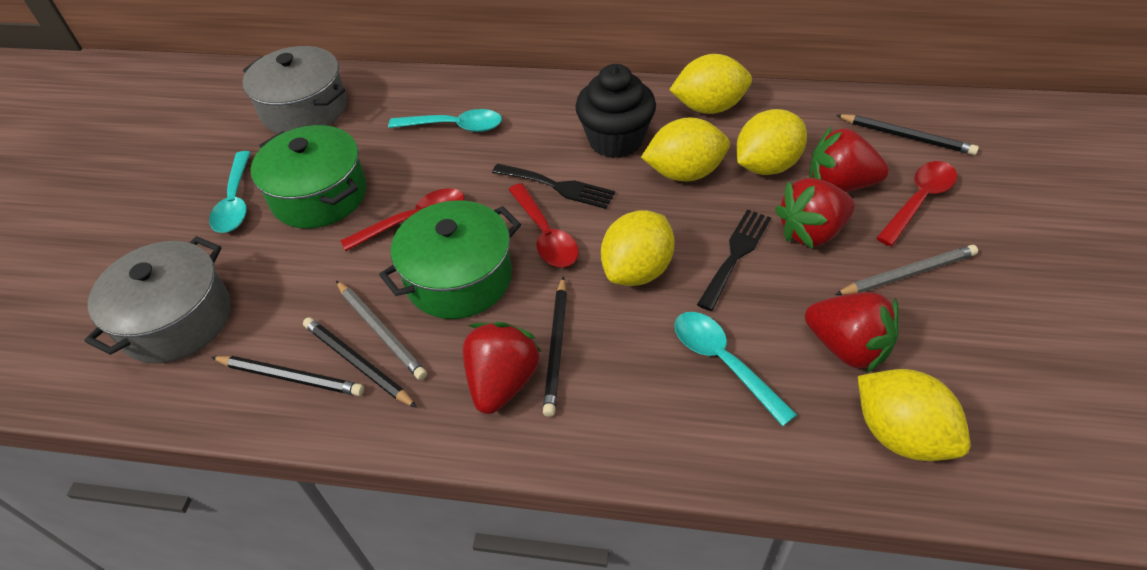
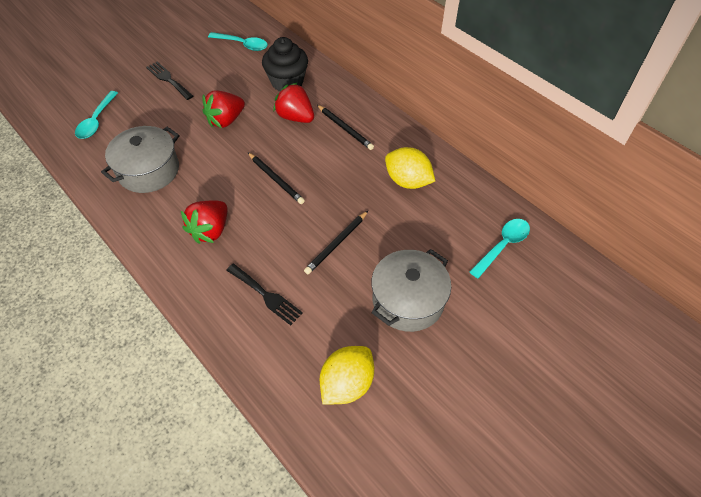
black pencil: 4 -> 3
green pot: 2 -> 0
grey pencil: 2 -> 0
red spoon: 3 -> 0
red strawberry: 4 -> 3
yellow lemon: 5 -> 2

